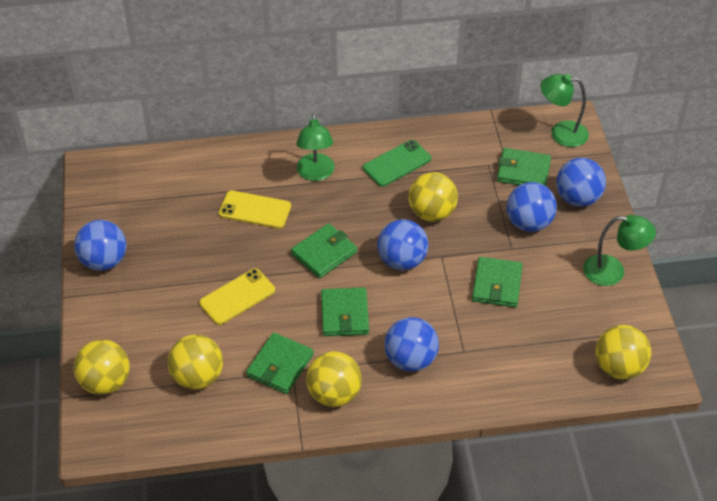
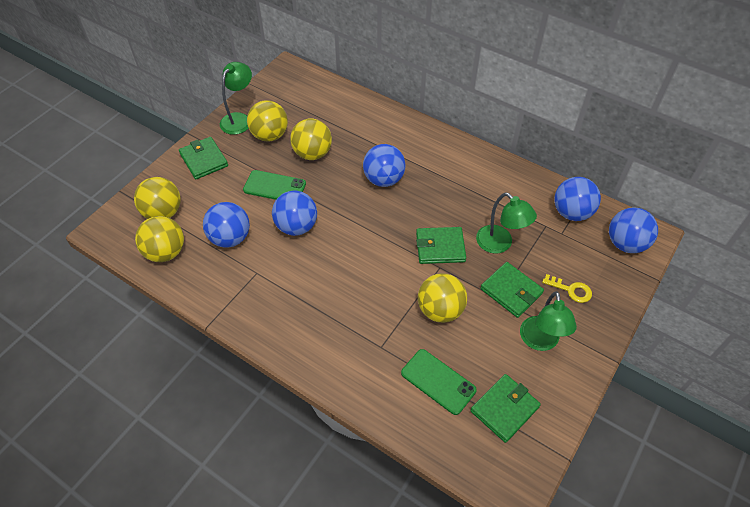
green phone: 1 -> 2
green wallet: 5 -> 4
yellow key: 0 -> 1
yellow phone: 2 -> 0

